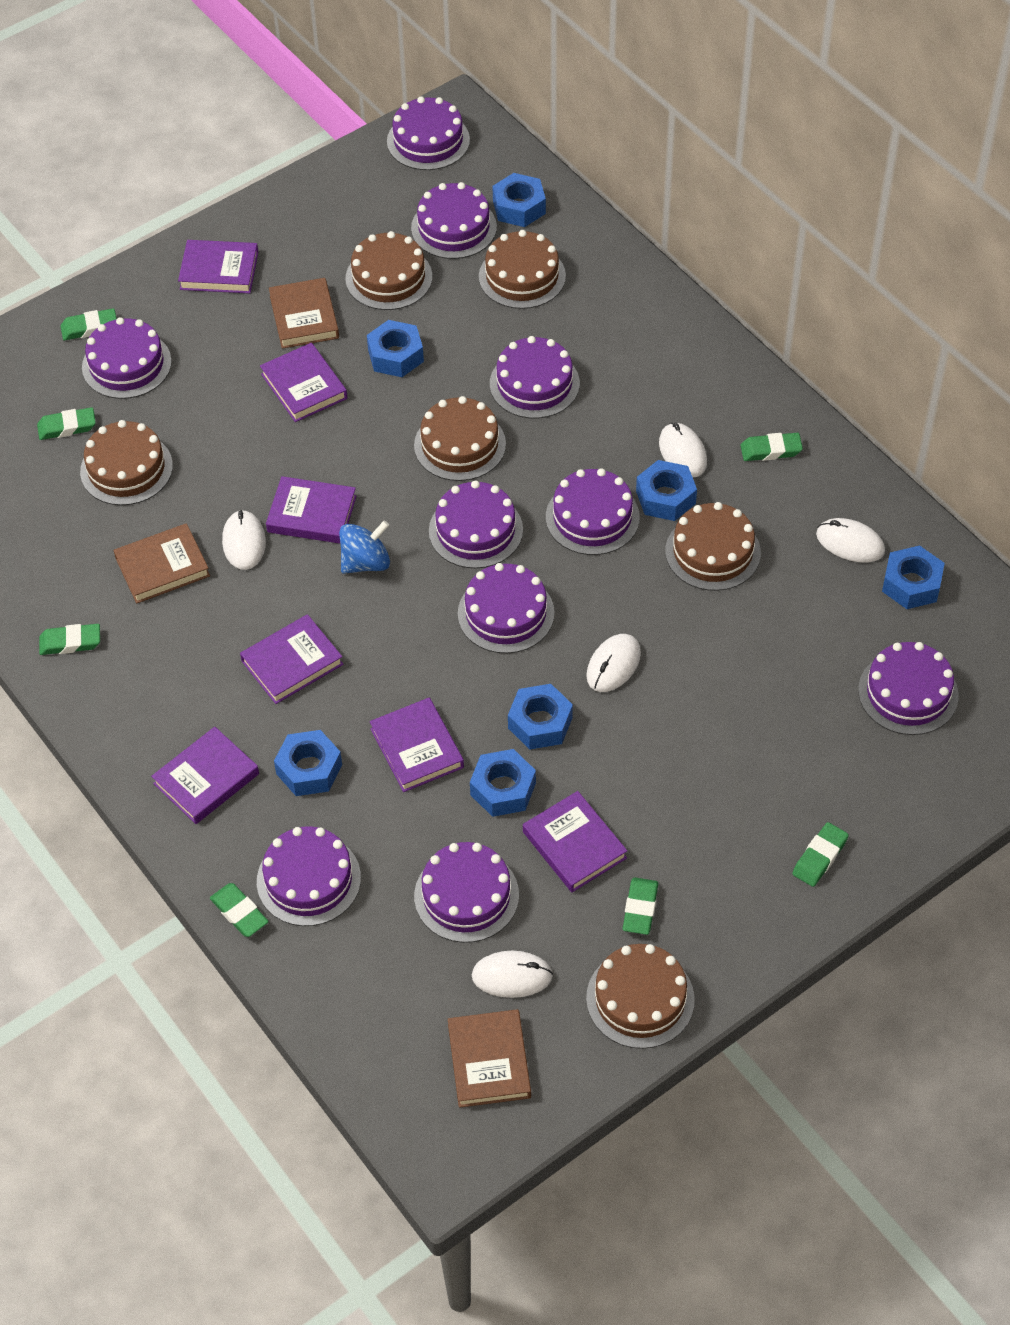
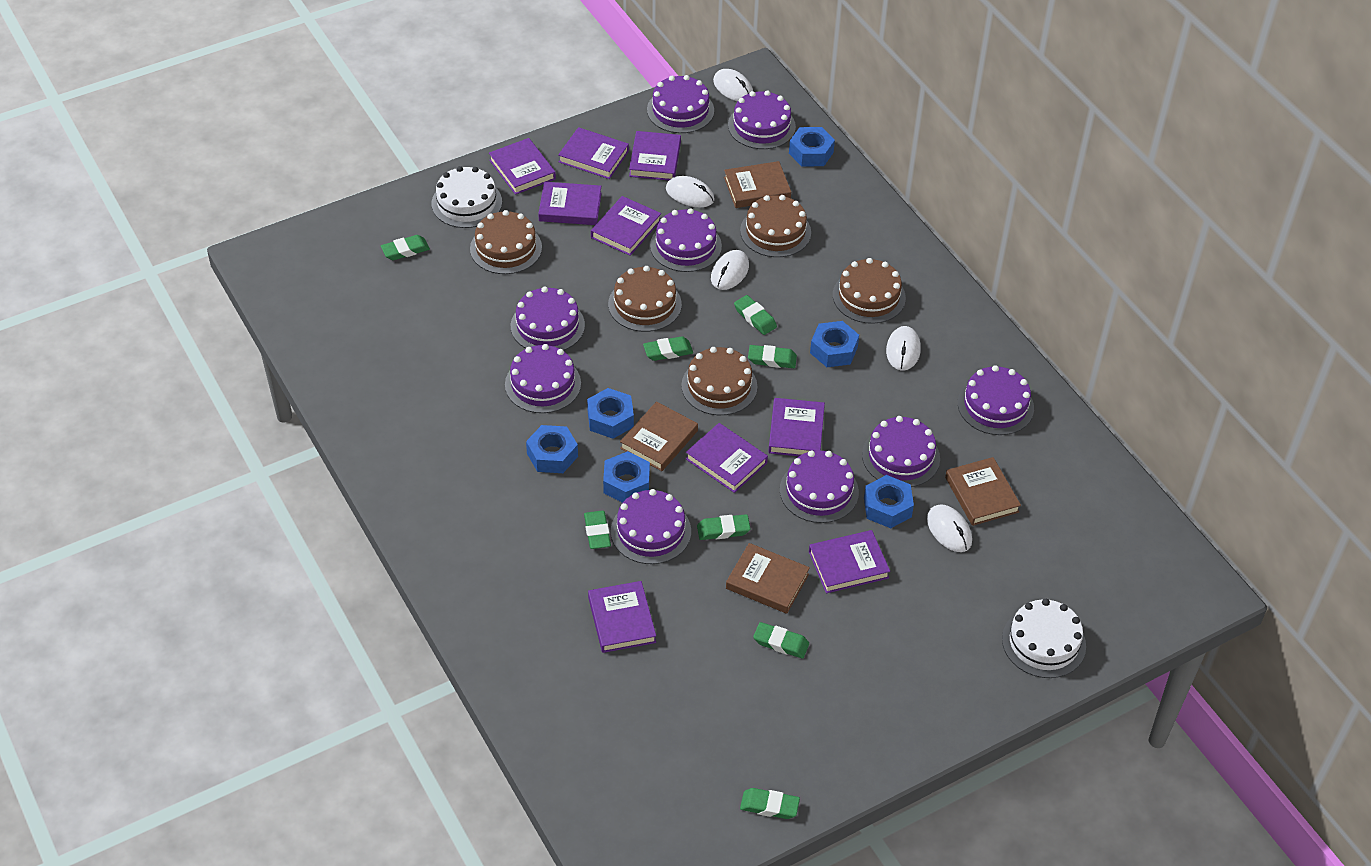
blue nut: 7 -> 6
blue spinning top: 1 -> 0
brown book: 3 -> 4
brown cake: 6 -> 5
green eraser: 7 -> 8
purple book: 7 -> 9
purple cake: 10 -> 9
white cake: 0 -> 2

